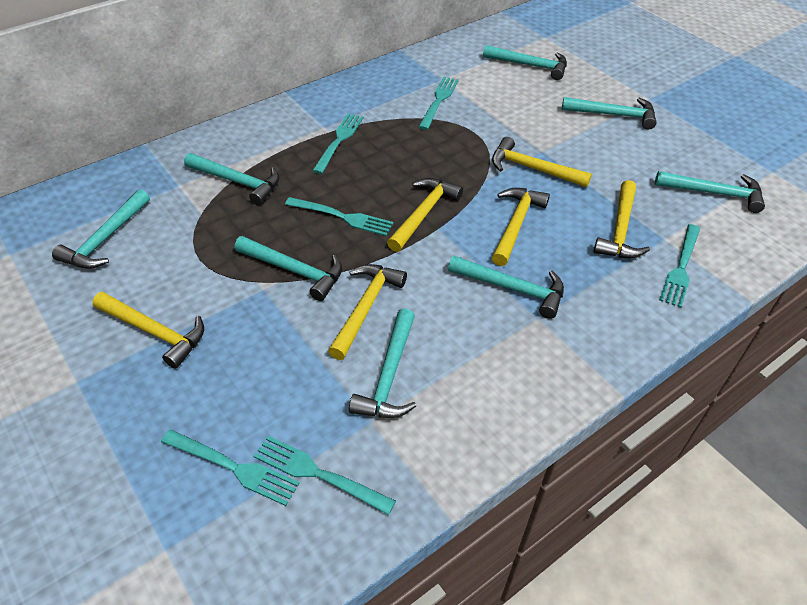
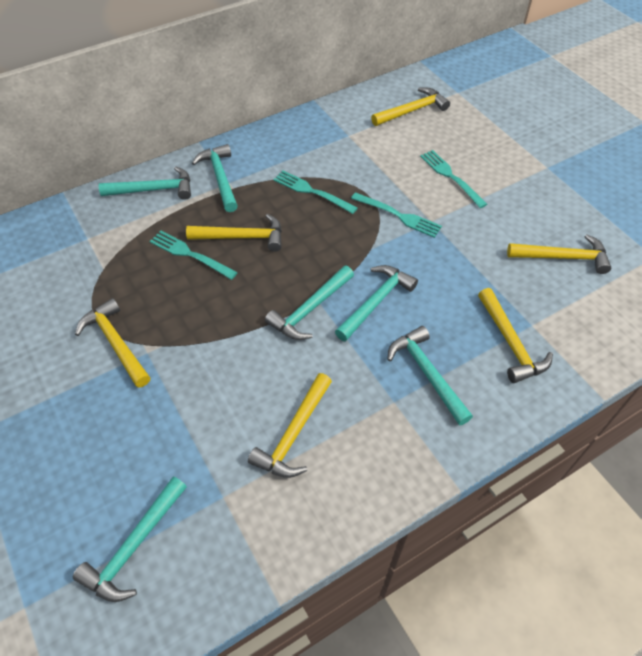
turquoise fork: 6 -> 4
turquoise hammer: 8 -> 6

